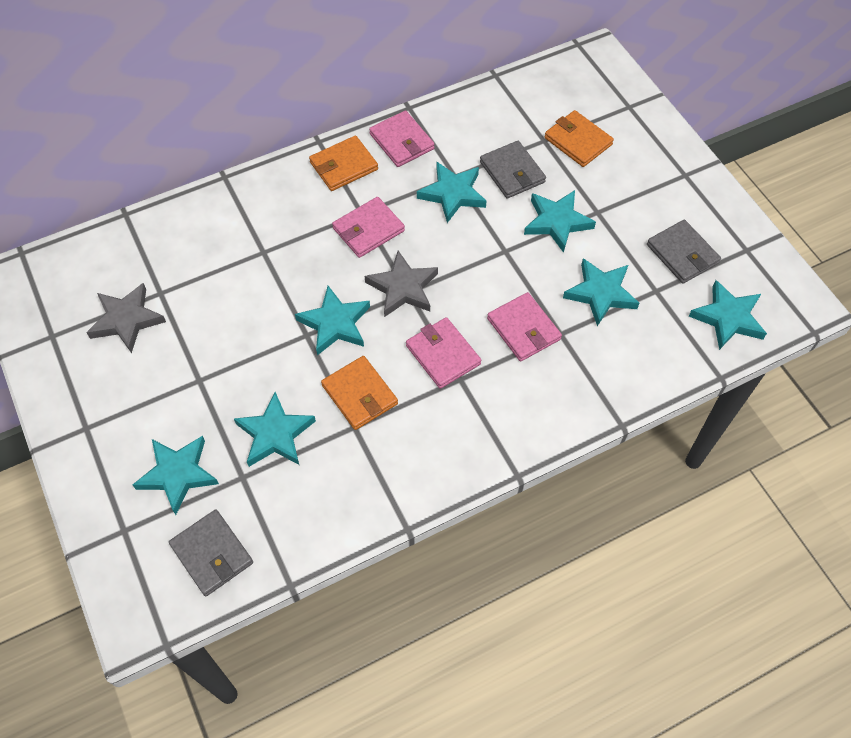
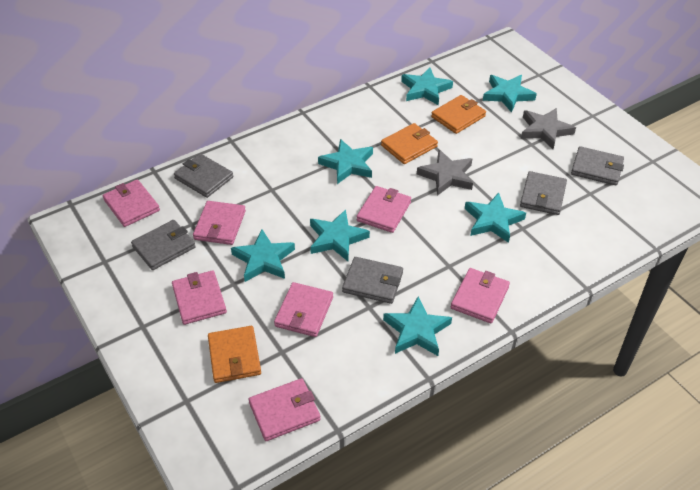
grey wallet: 3 -> 5
pink wallet: 4 -> 7

